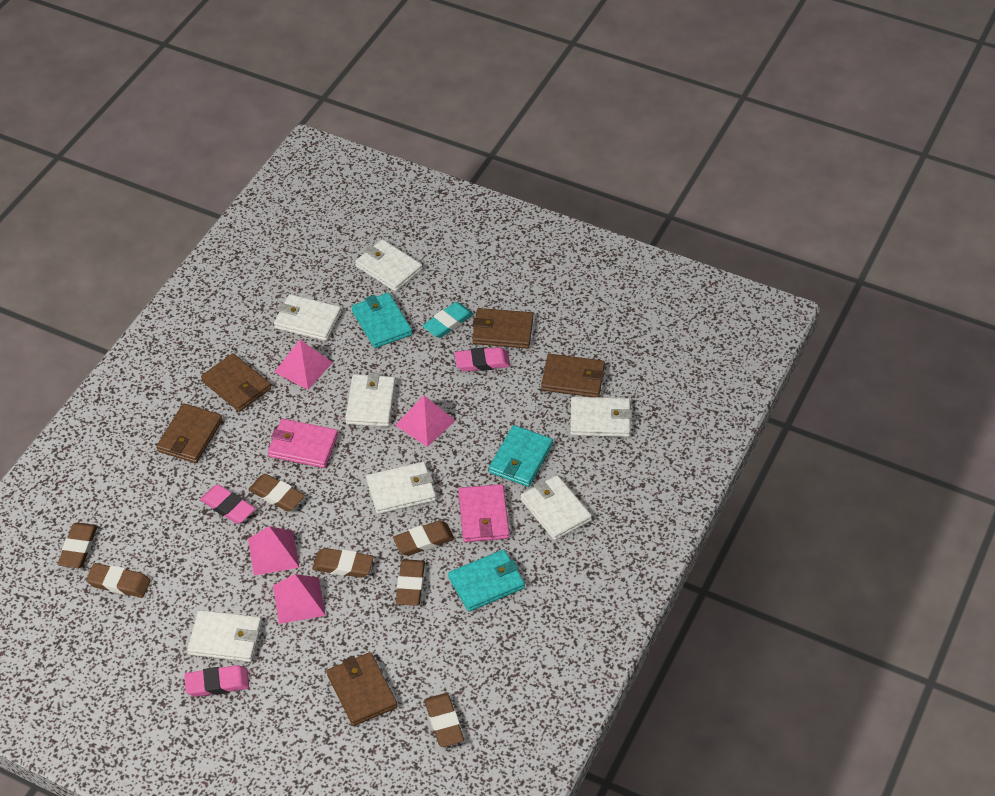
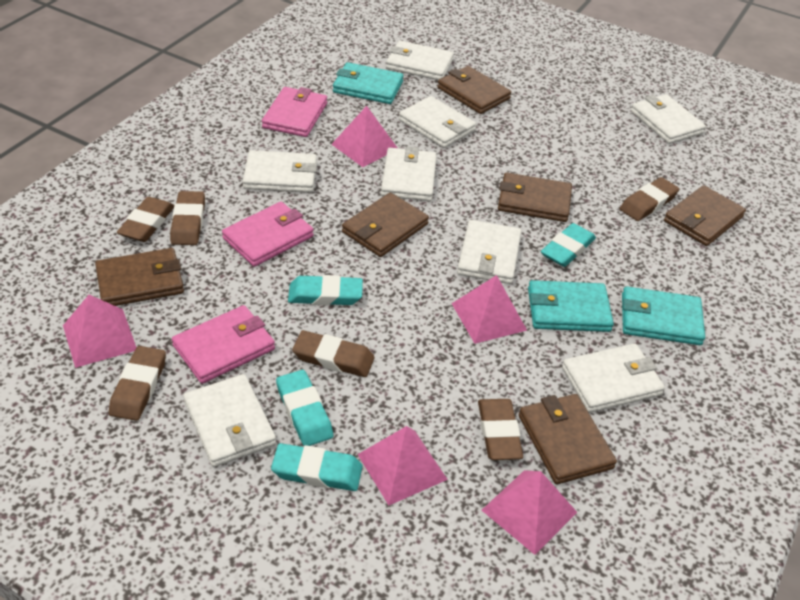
brown eraser: 7 -> 6
brown wallet: 5 -> 6
pink eraser: 3 -> 0
pink pyramid: 4 -> 5
pink wallet: 2 -> 3
turquoise eraser: 1 -> 4
white wallet: 7 -> 8

